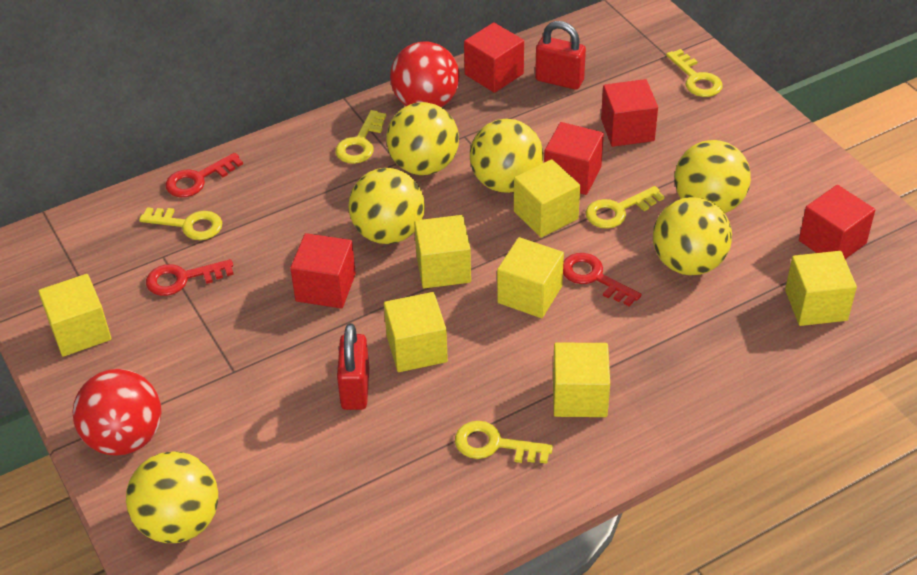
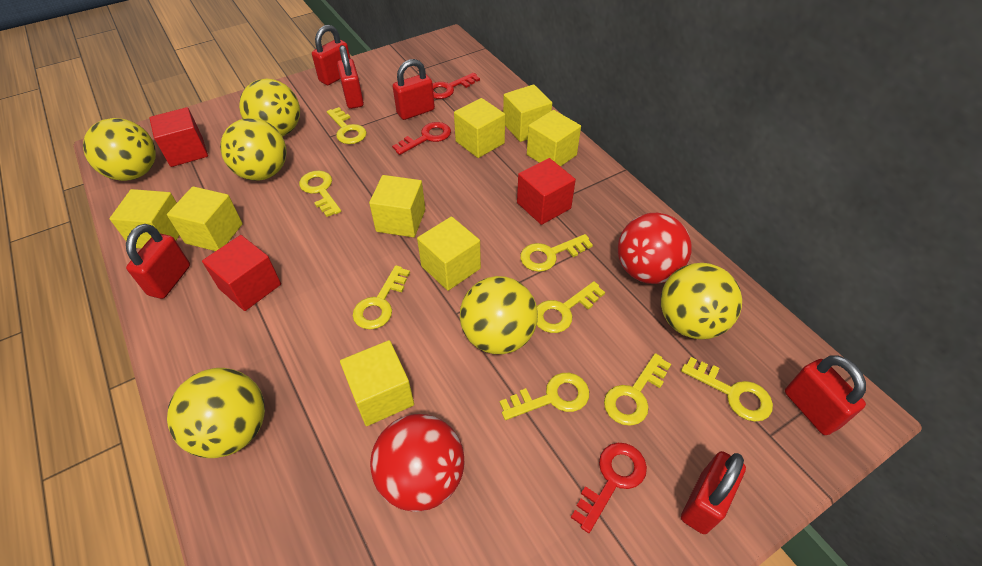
red cube: 5 -> 3
red padlock: 2 -> 6
yellow cube: 7 -> 8
yellow key: 5 -> 8

